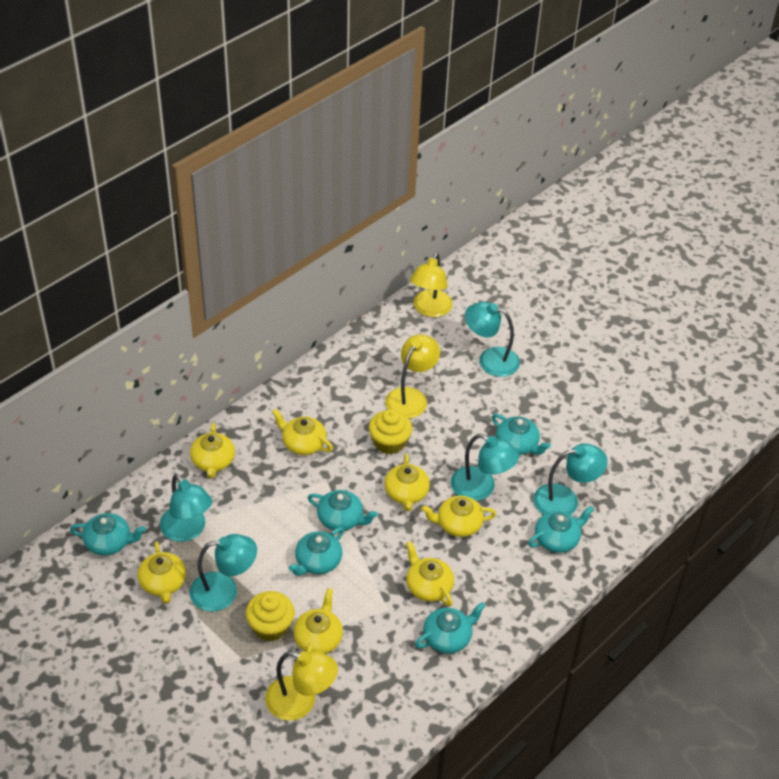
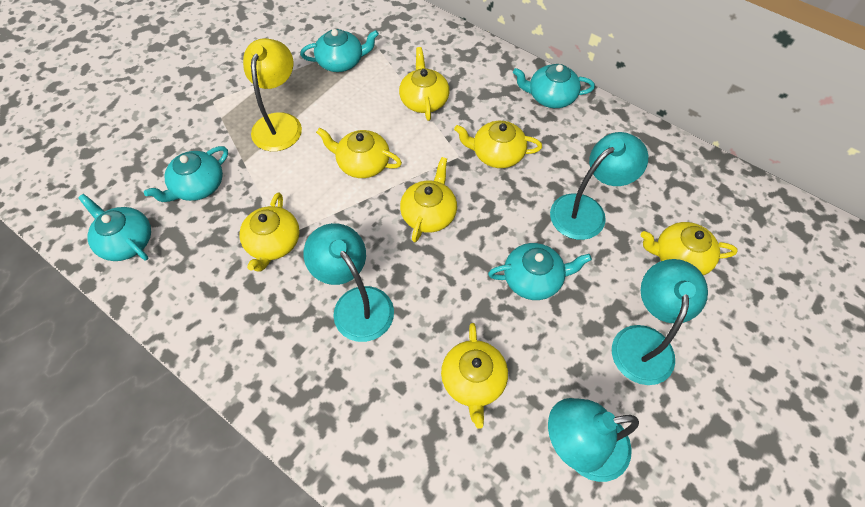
turquoise lamp: 5 -> 4
turquoise teapot: 6 -> 5
yellow cupcake: 2 -> 0
yellow lamp: 3 -> 1

